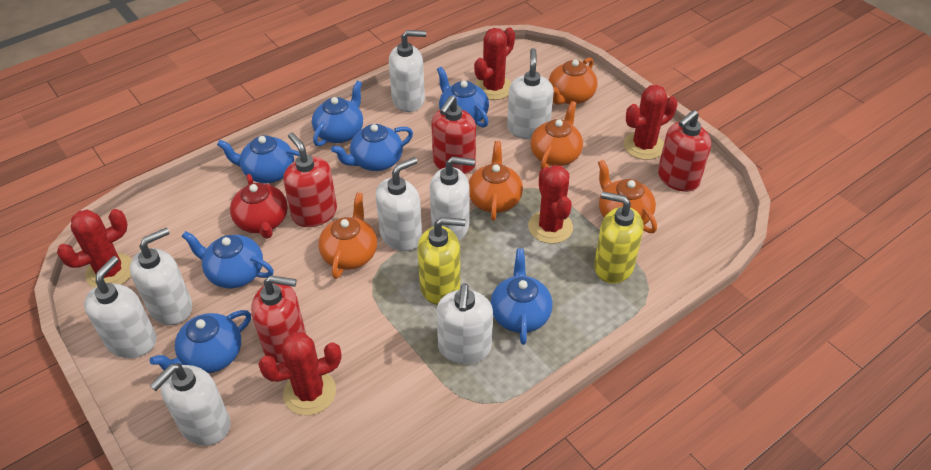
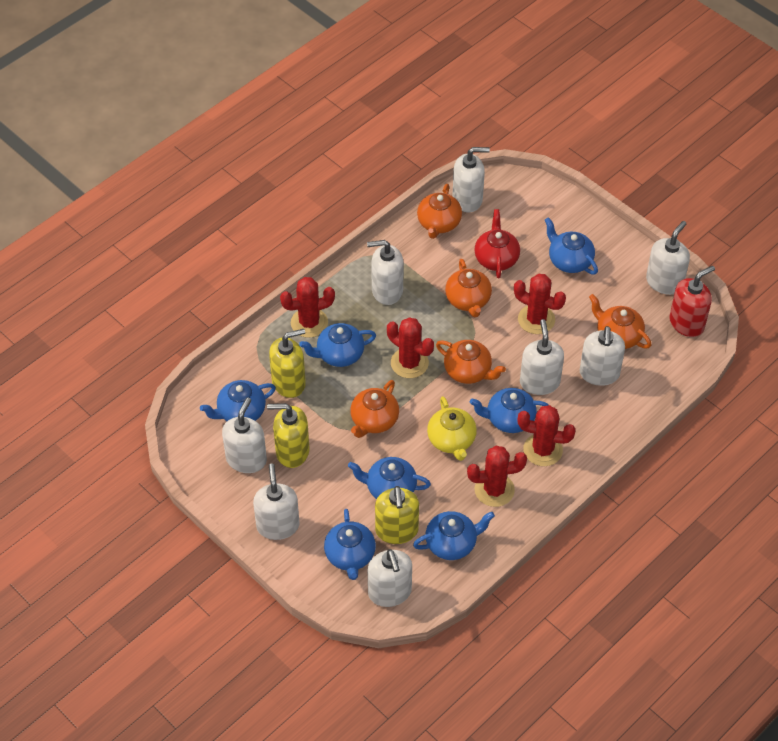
red soap dispenser: 4 -> 1
yellow soap dispenser: 2 -> 3
yellow teapot: 0 -> 1

